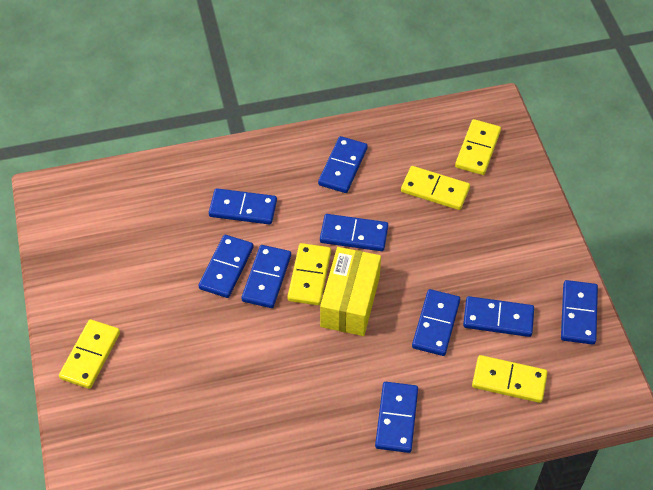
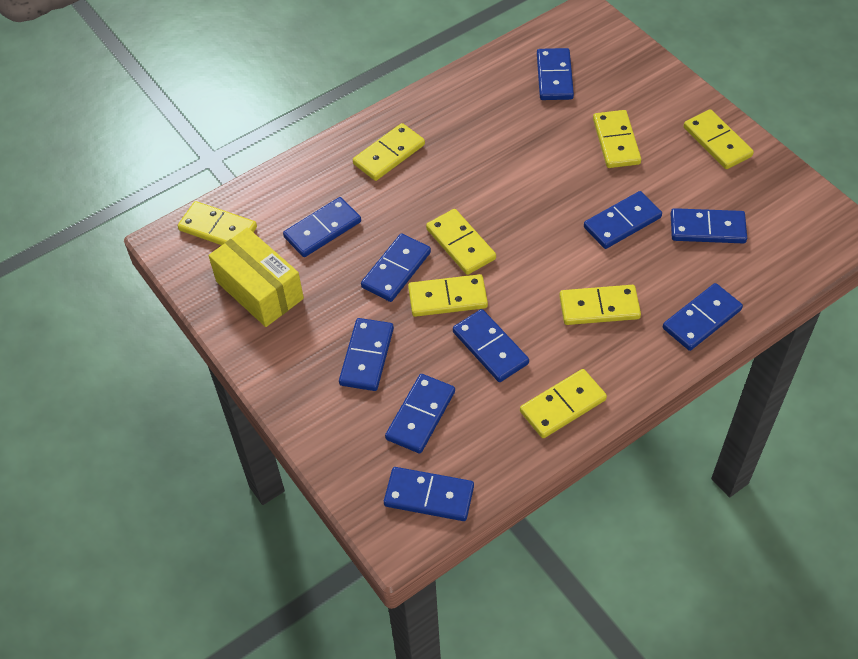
blue domino: 9 -> 10
yellow domino: 5 -> 8

